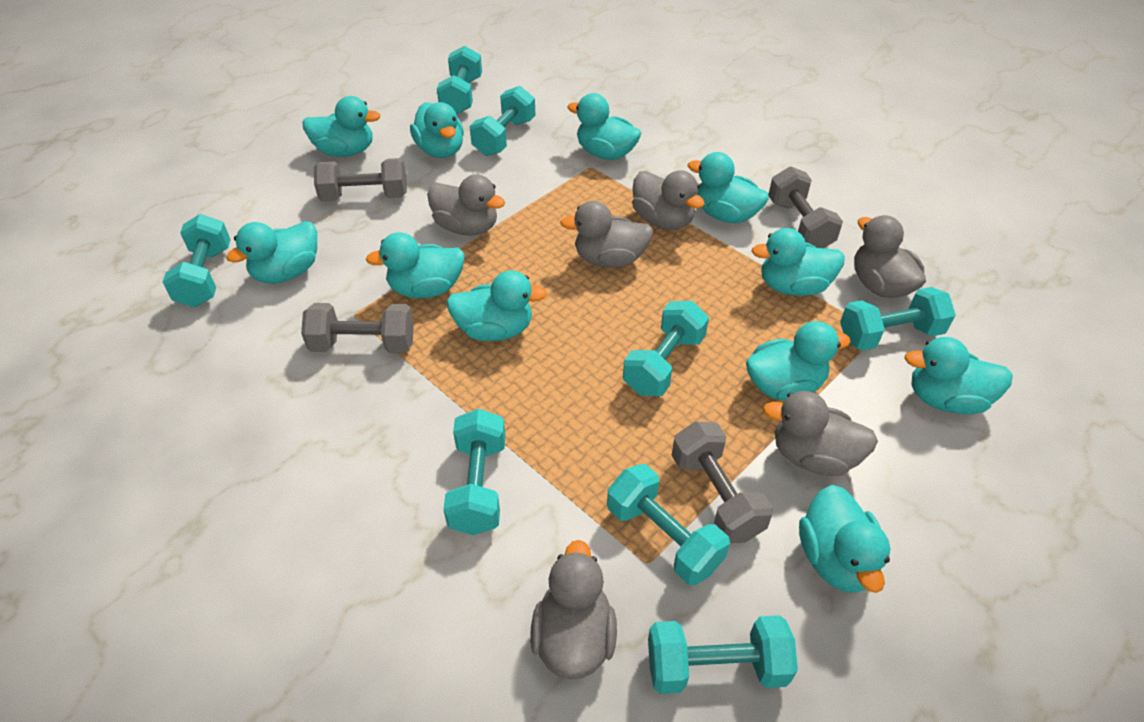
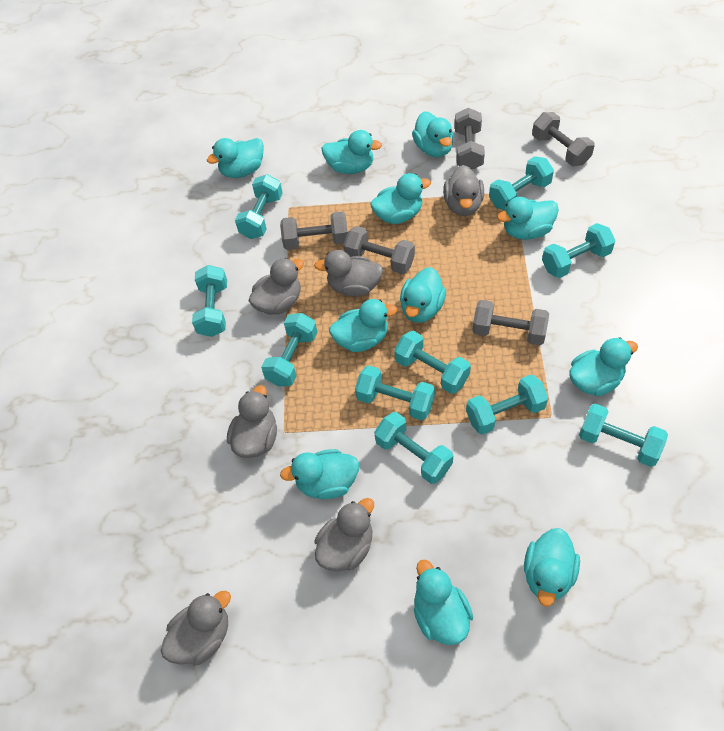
grey dumbbell: 4 -> 5
turquoise dumbbell: 8 -> 10

